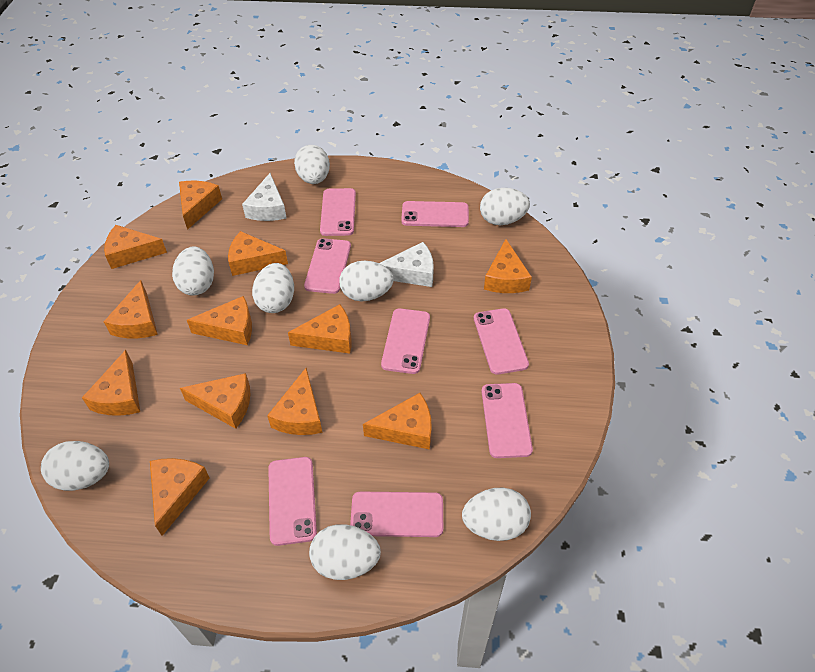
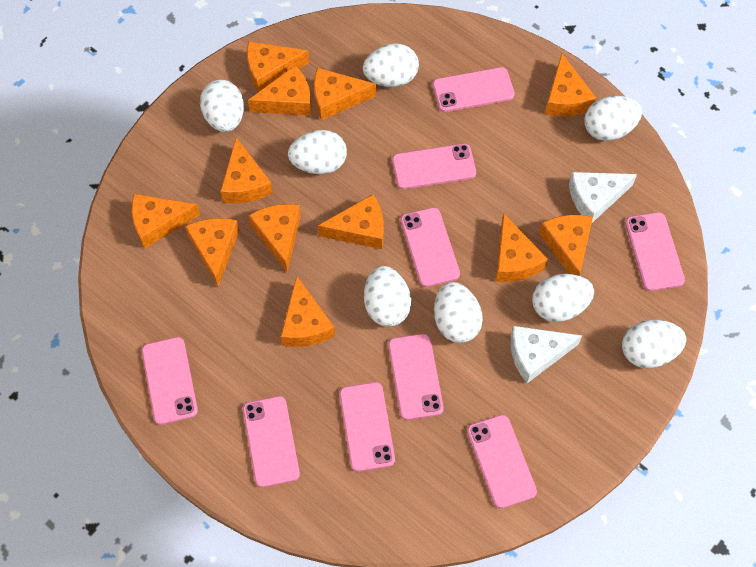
pink phone: 8 -> 9

